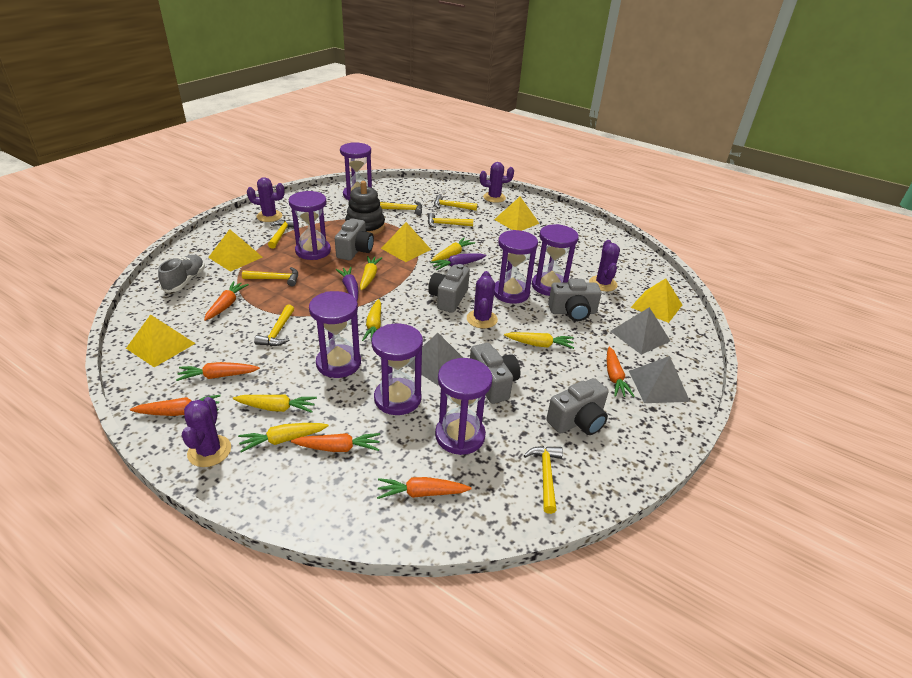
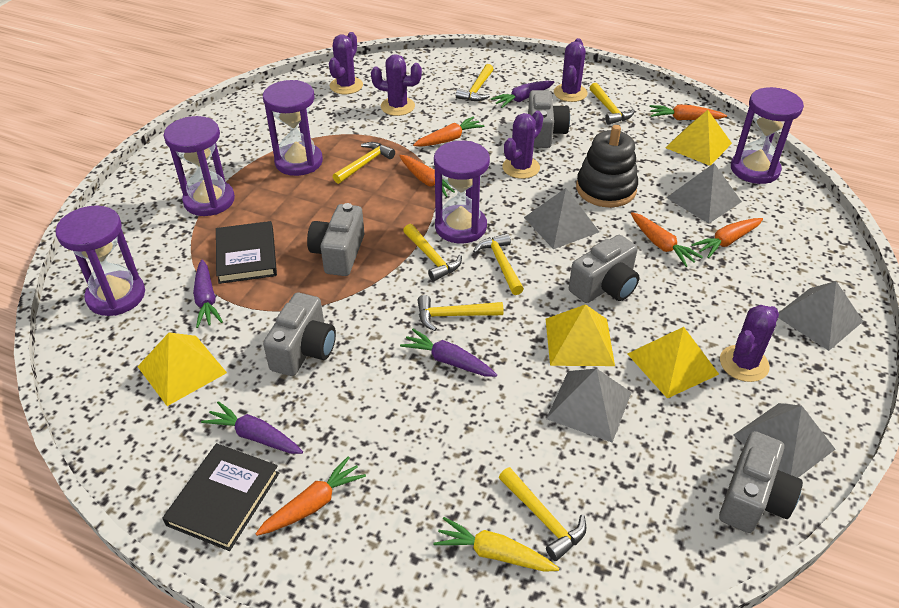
black book: 0 -> 2
grey pyramid: 3 -> 5
grey shoe: 1 -> 0
purple carrot: 2 -> 4
purple hourglass: 7 -> 5
yellow carrot: 6 -> 1
yellow pyramid: 5 -> 4

